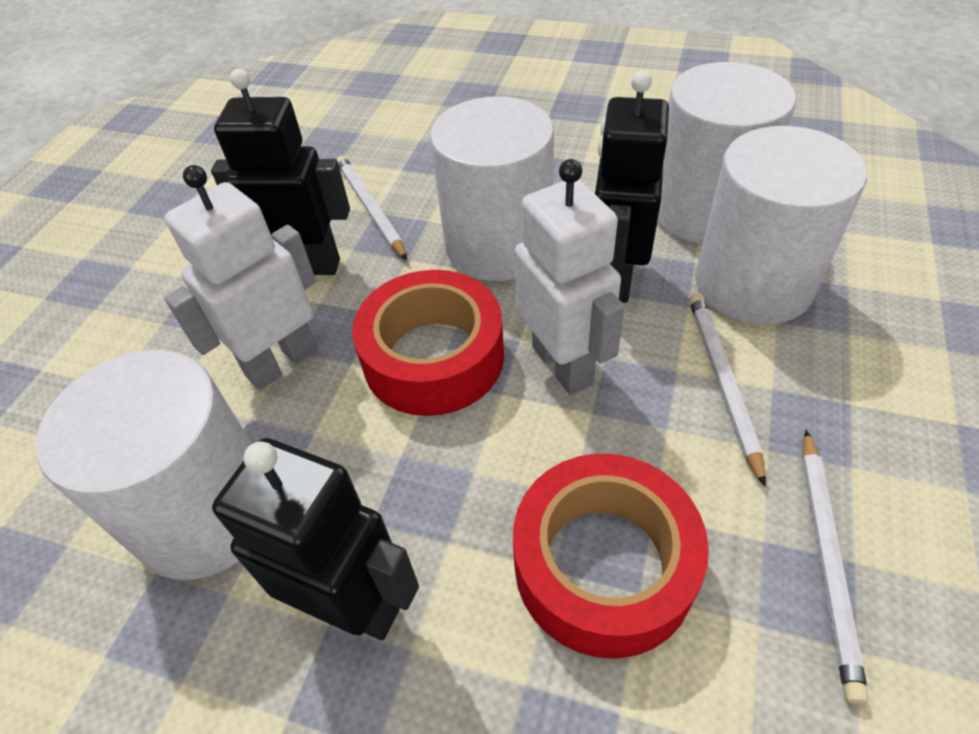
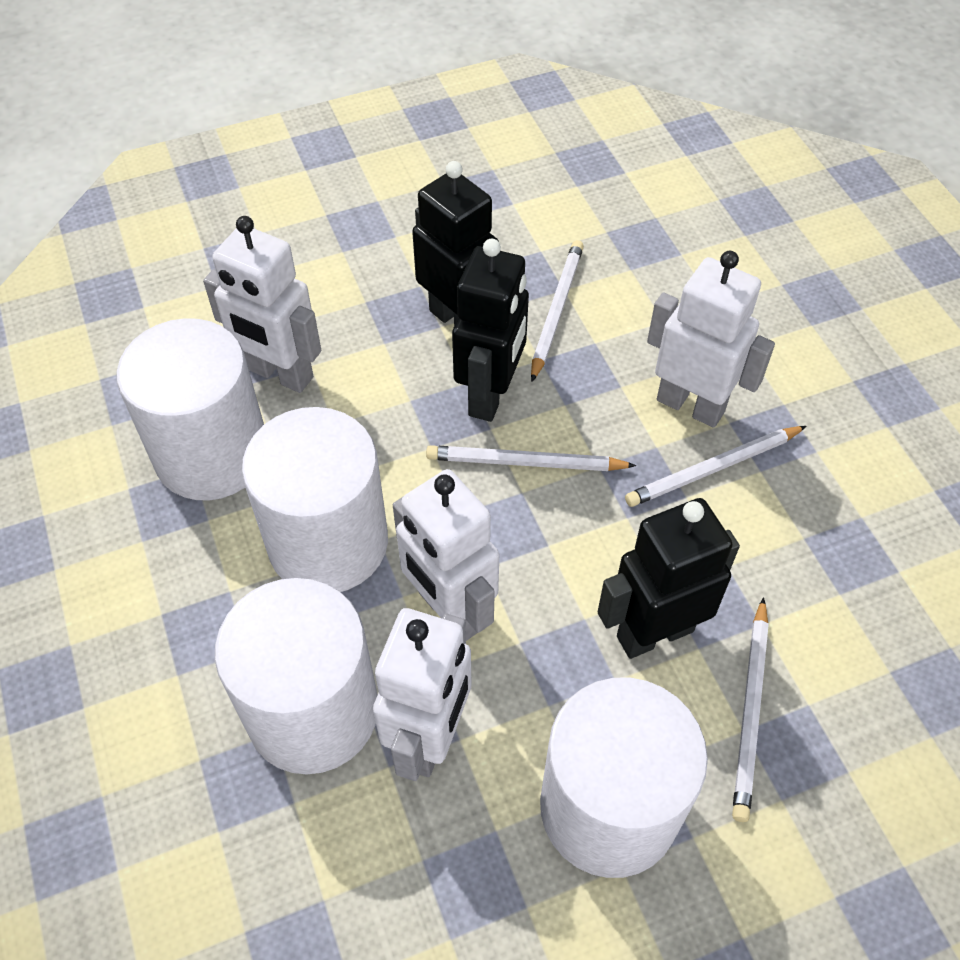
red tape: 2 -> 0
white pencil: 3 -> 4
white robot: 2 -> 4

